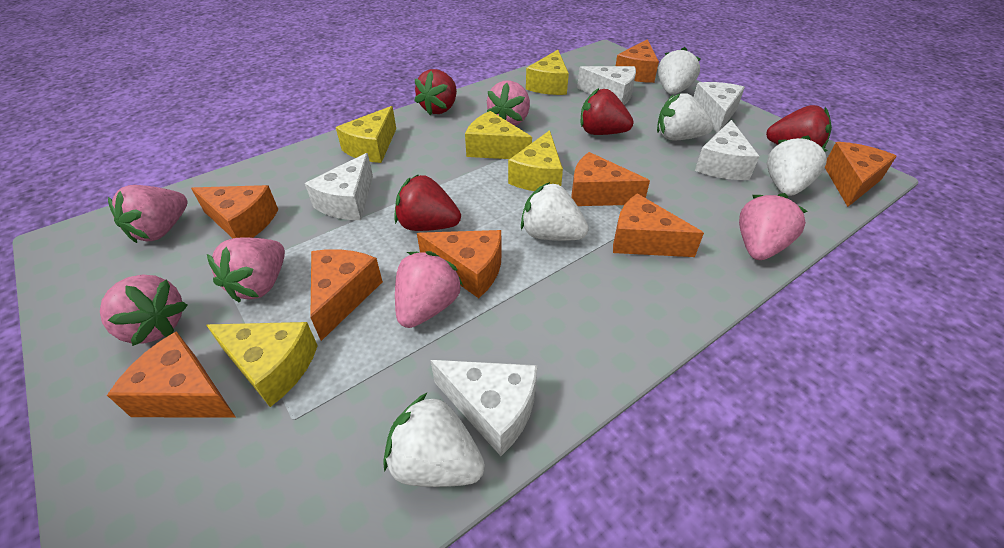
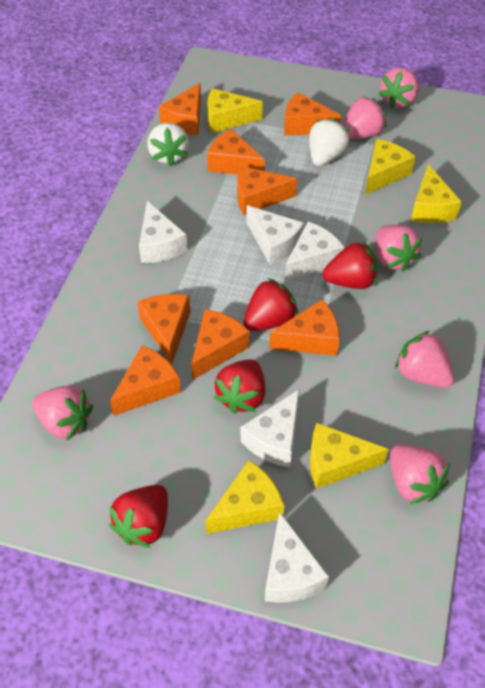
white strawberry: 5 -> 2

